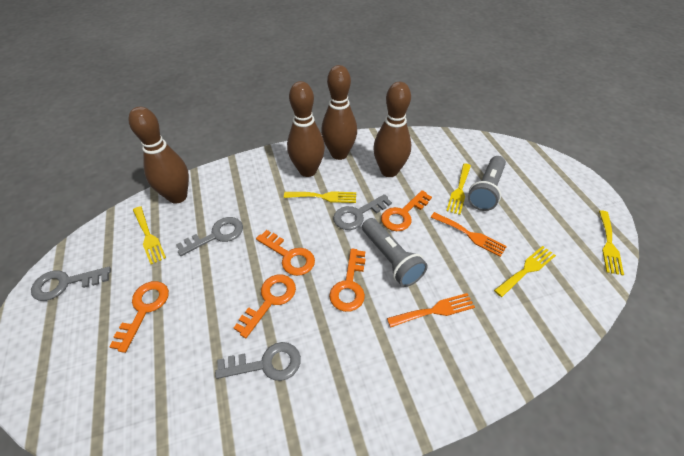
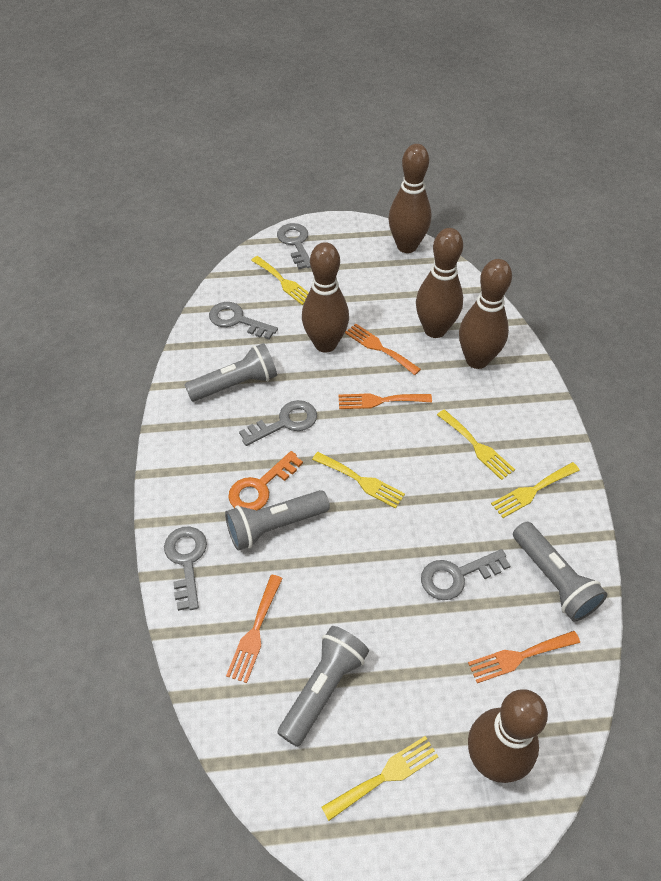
brown bowling pin: 4 -> 5
grey flashlight: 2 -> 4
grey key: 4 -> 5
orange fork: 2 -> 4
orange key: 5 -> 1

